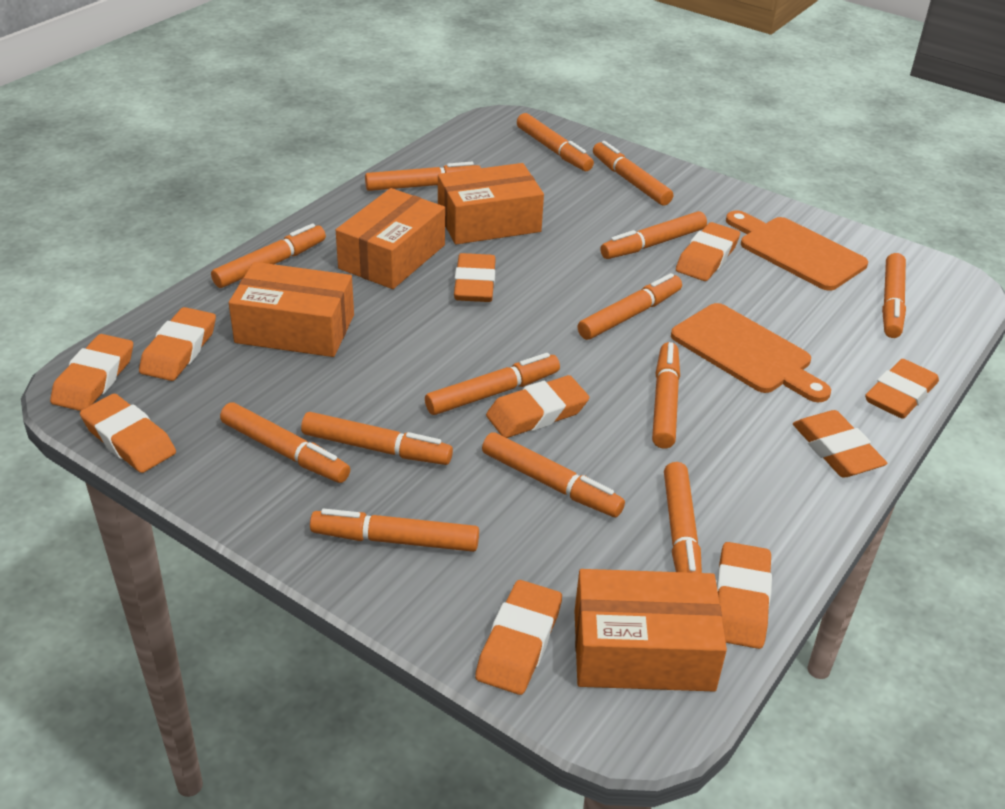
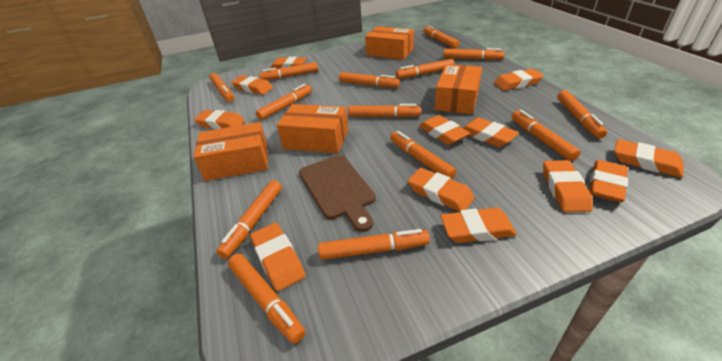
brown cutting board: 0 -> 1
orange cutting board: 2 -> 0
orange eraser: 10 -> 12

